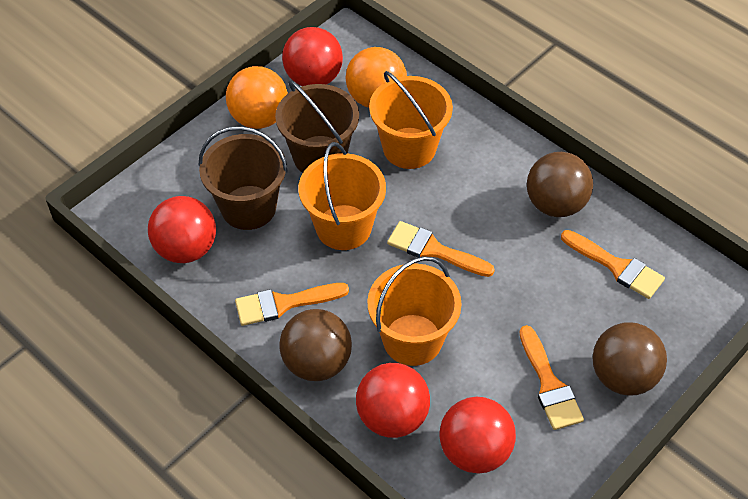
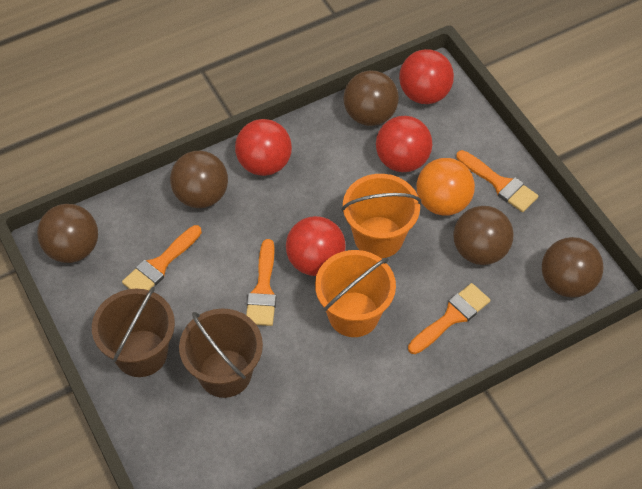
brown ball: 3 -> 5
orange ball: 2 -> 1
orange bucket: 3 -> 2

